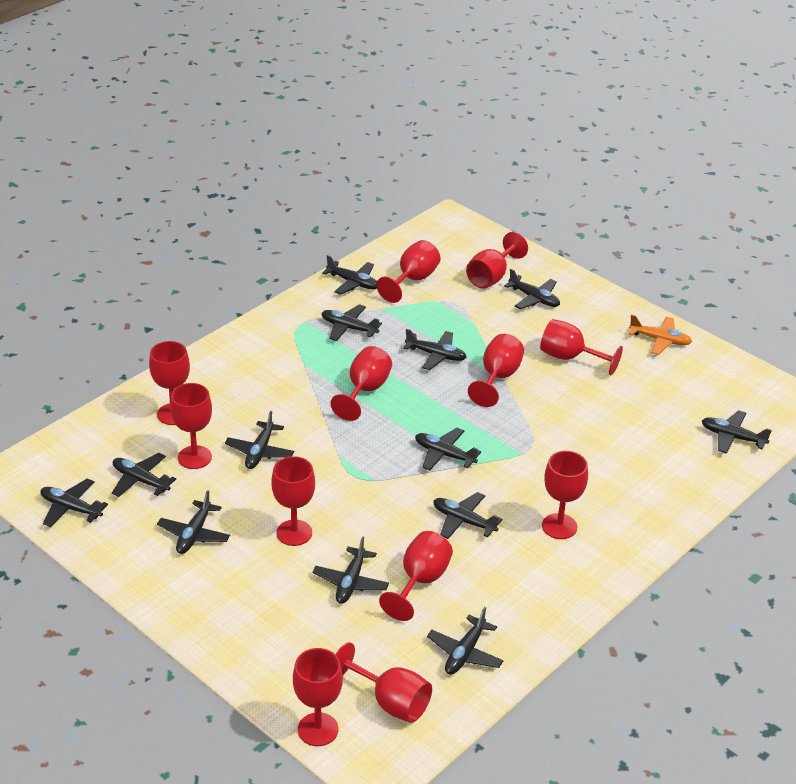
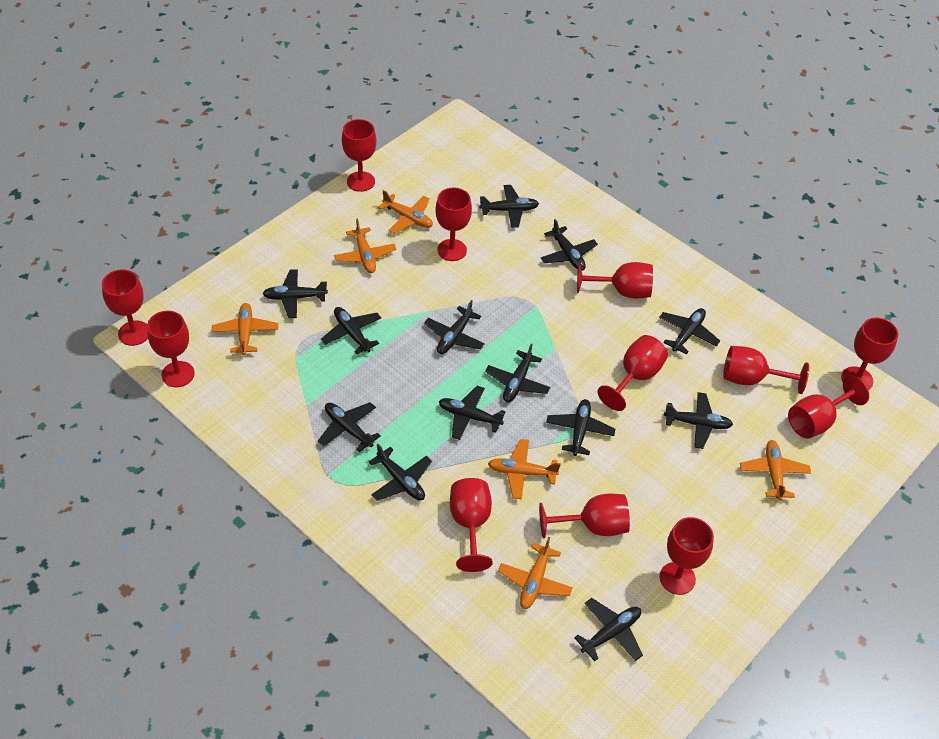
orange plane: 1 -> 6

